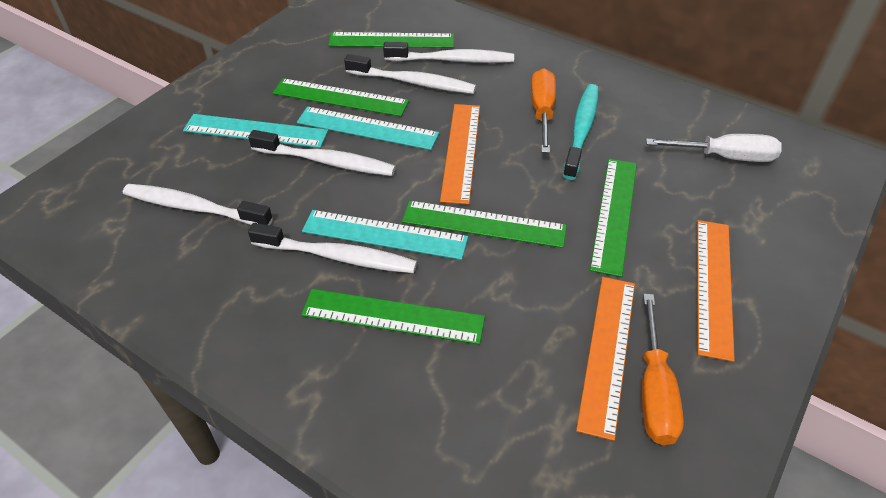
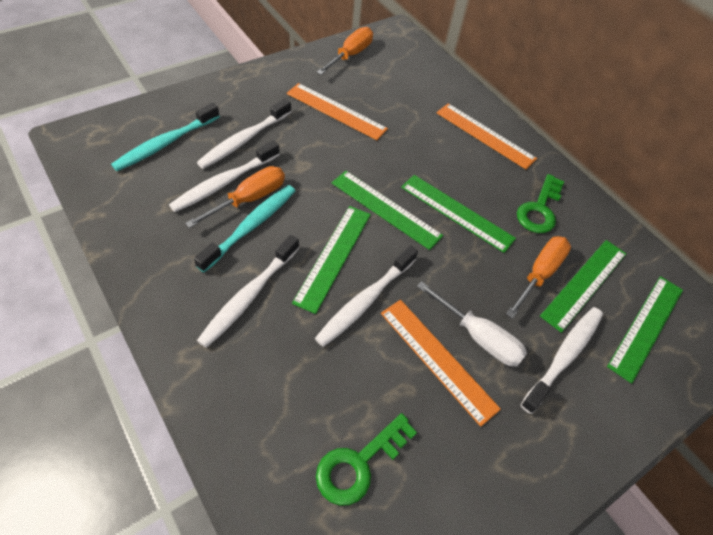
green key: 0 -> 2
orange screwdriver: 2 -> 3
turquoise ruler: 3 -> 0
turquoise toothbrush: 1 -> 2

